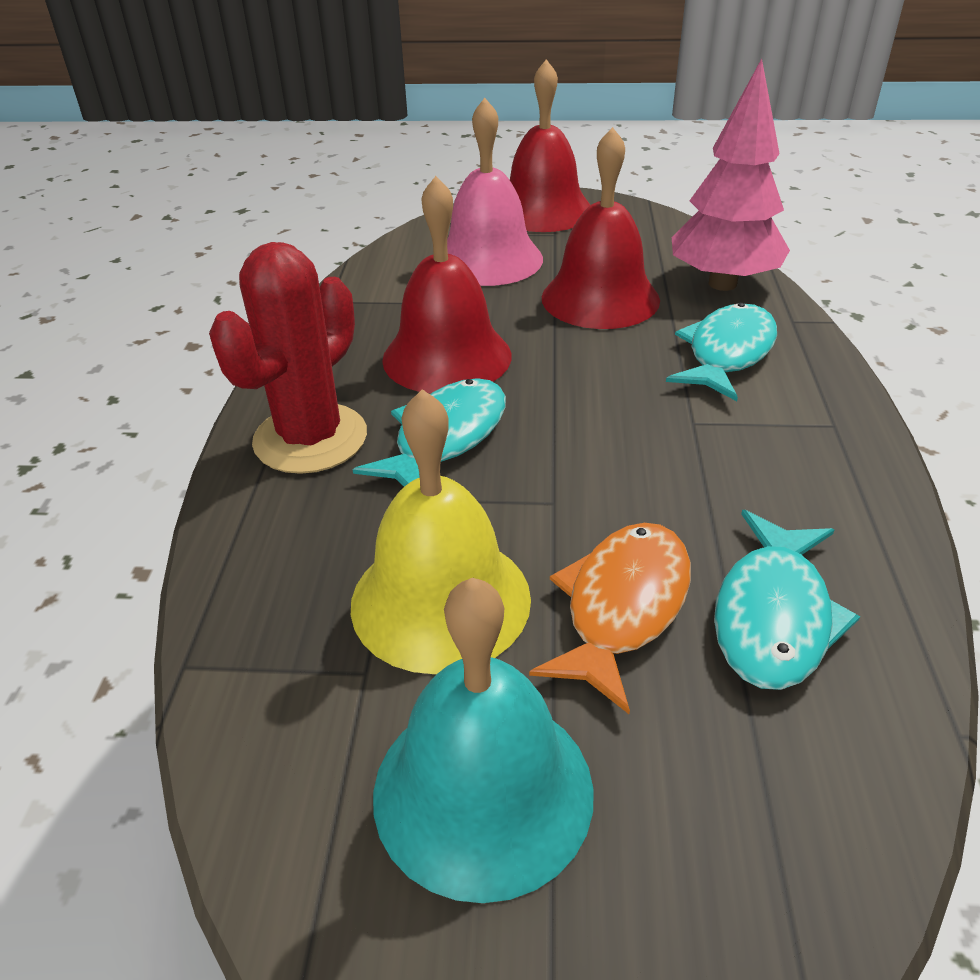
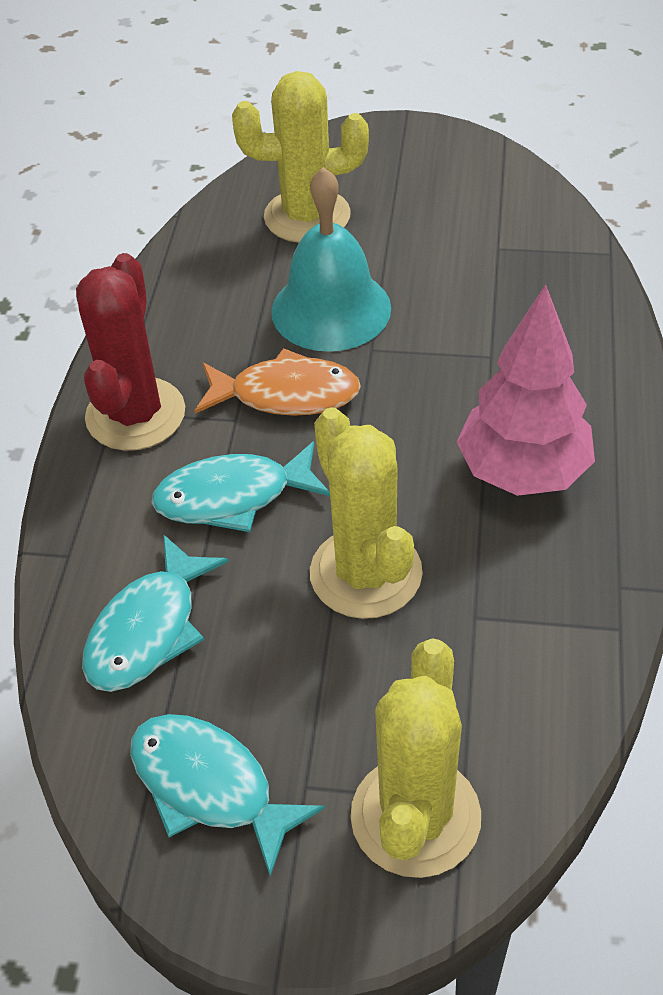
pink bell: 1 -> 0
red bell: 3 -> 0
yellow bell: 1 -> 0
yellow cactus: 0 -> 3

